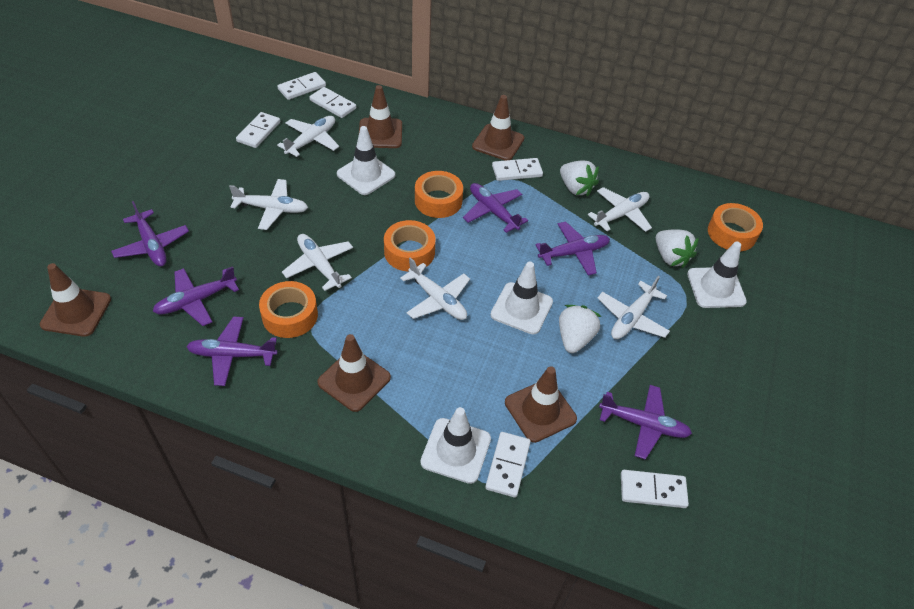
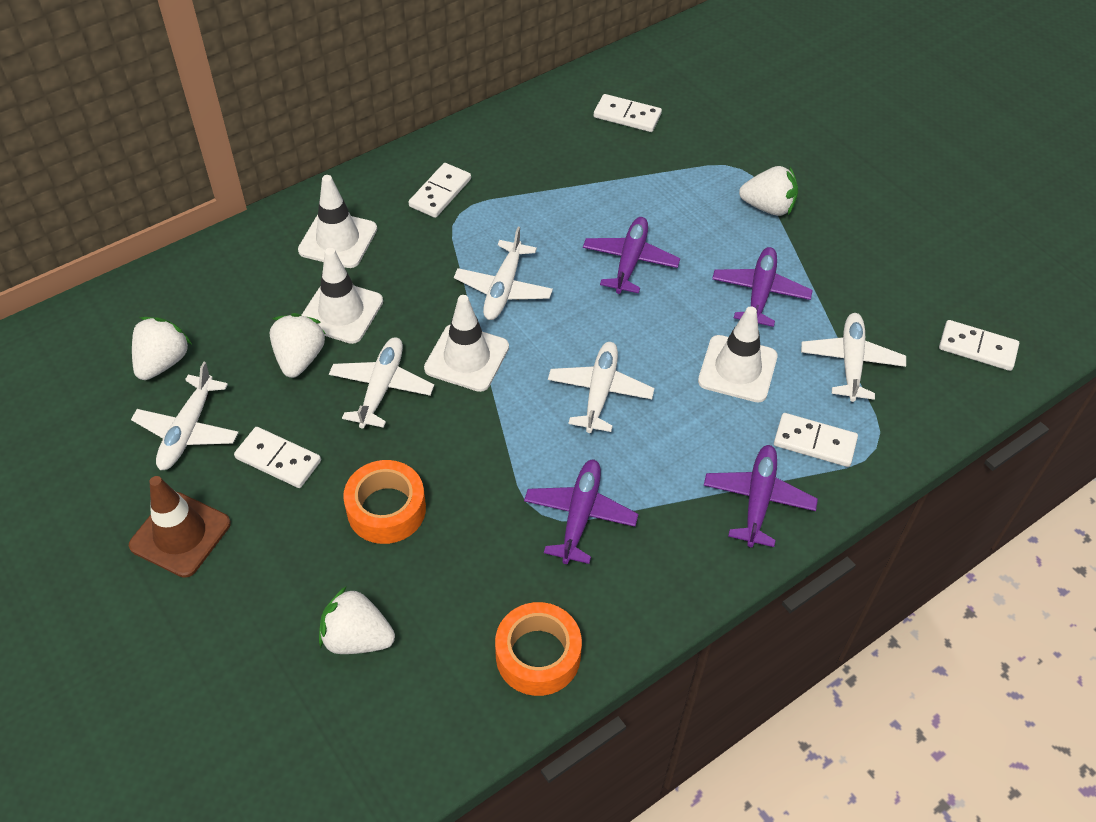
brown traffic cone: 5 -> 1
orange tape: 4 -> 2
purple plane: 6 -> 4
white domino: 6 -> 5
white plane: 6 -> 5
white strawberry: 3 -> 4

